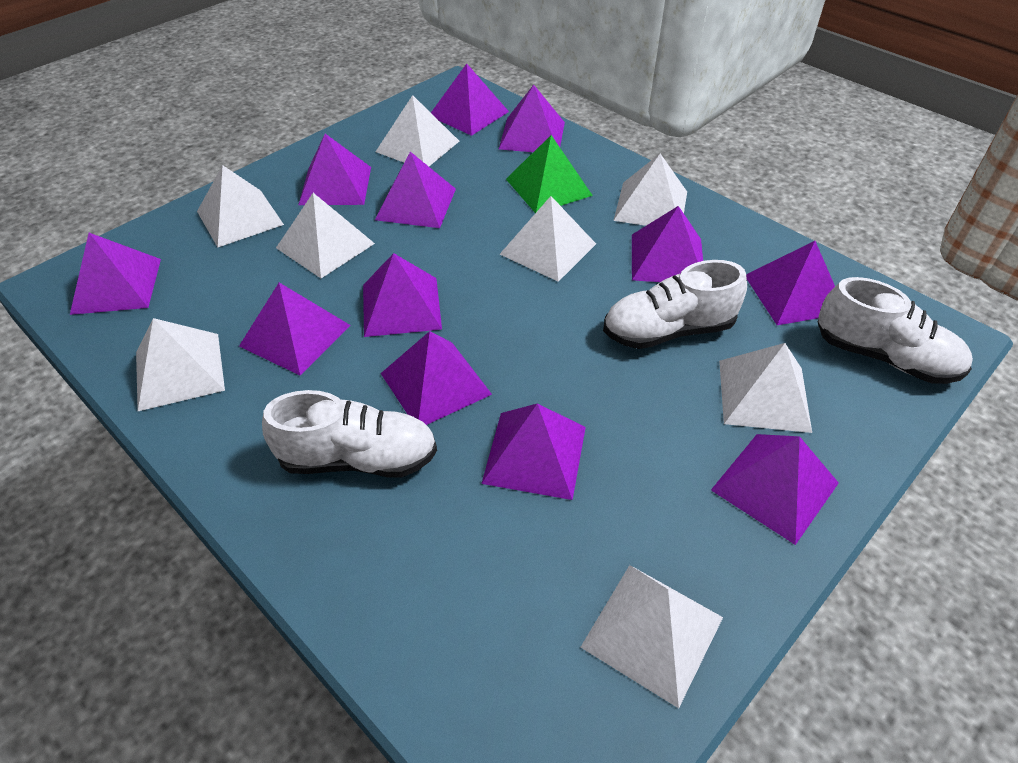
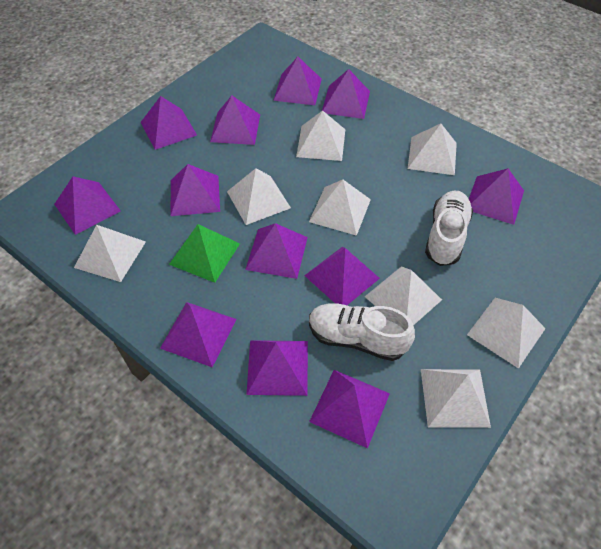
white shoe: 3 -> 2

